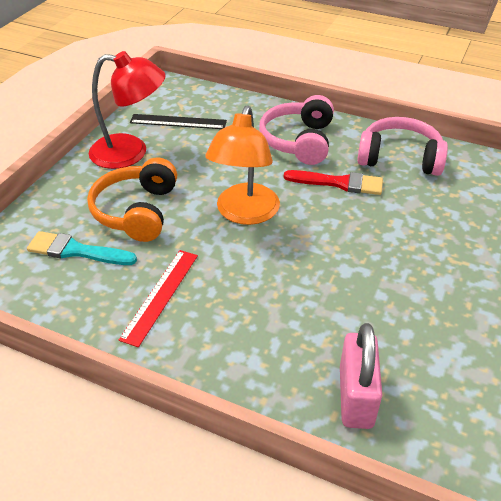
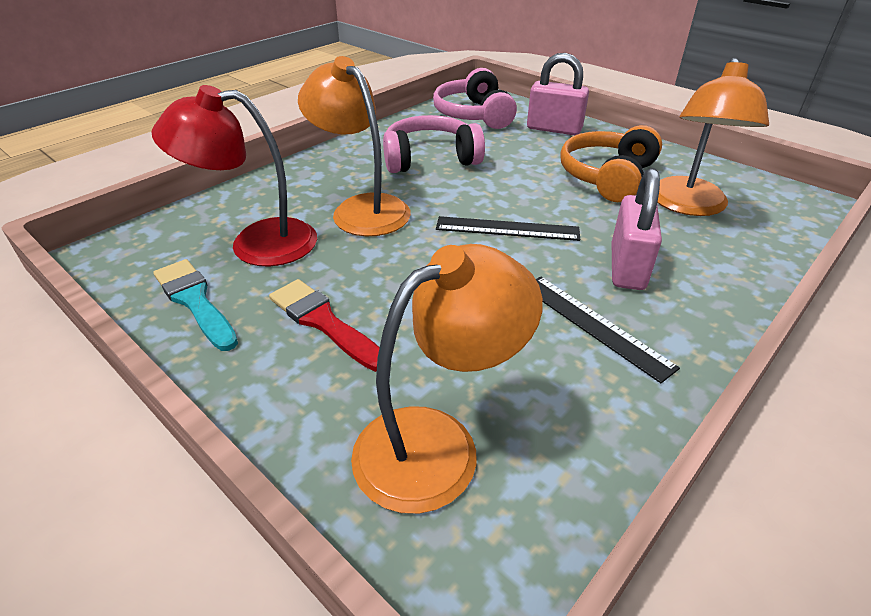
black ruler: 1 -> 2
orange lamp: 1 -> 3
pink padlock: 1 -> 2
red ruler: 1 -> 0

